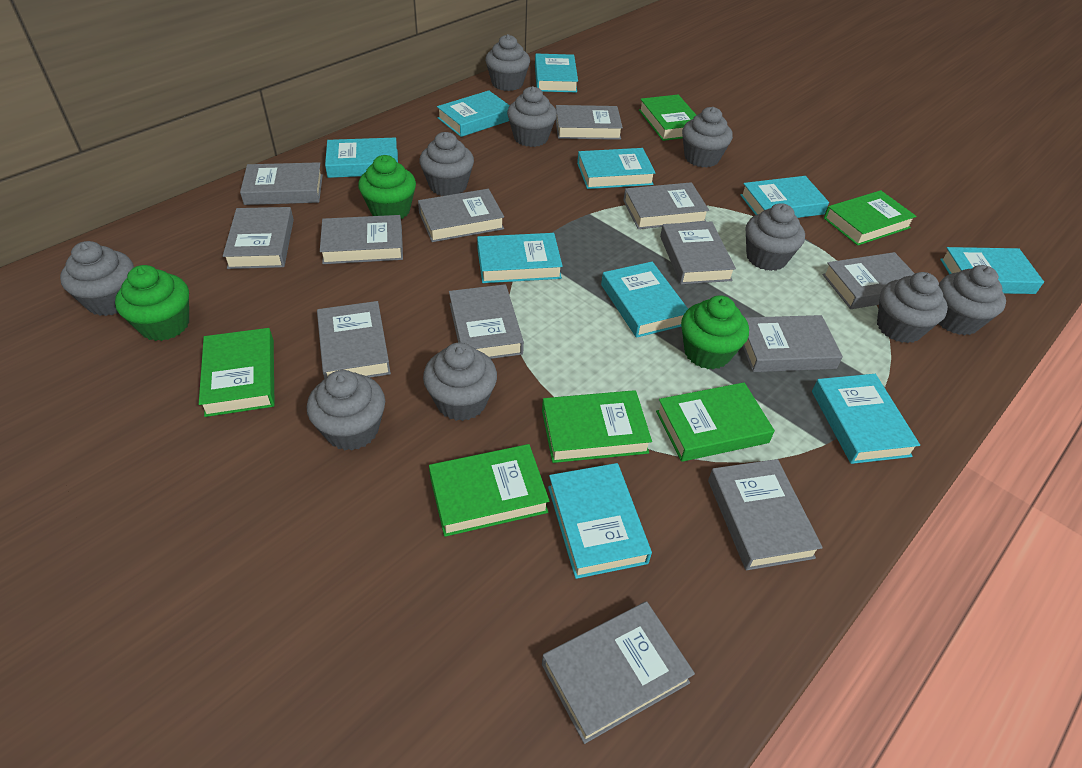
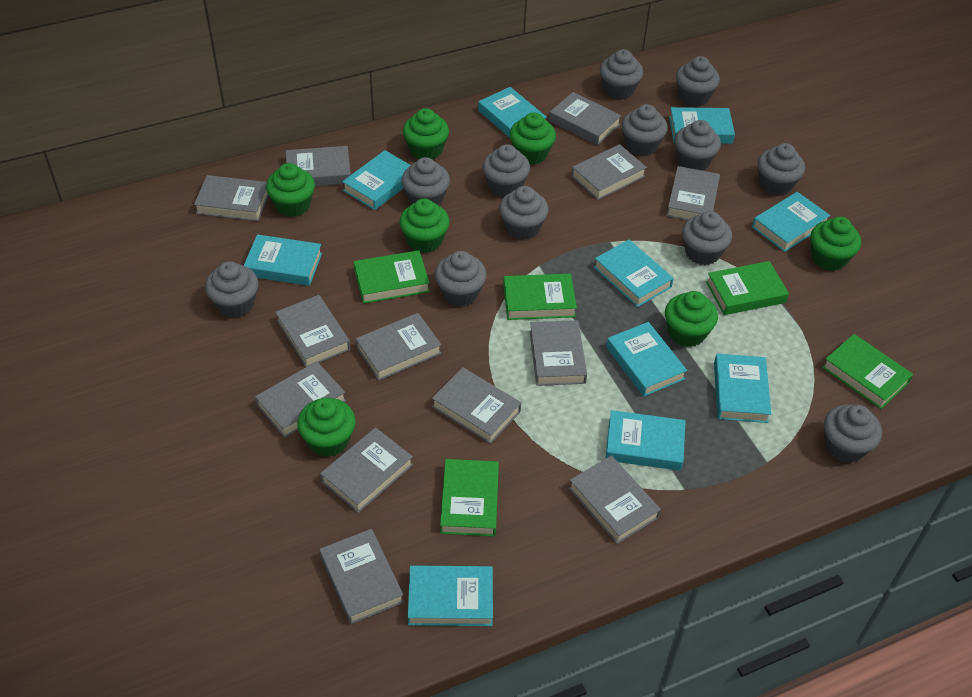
green book: 6 -> 5
green cupcake: 3 -> 7
grey cupcake: 10 -> 12

